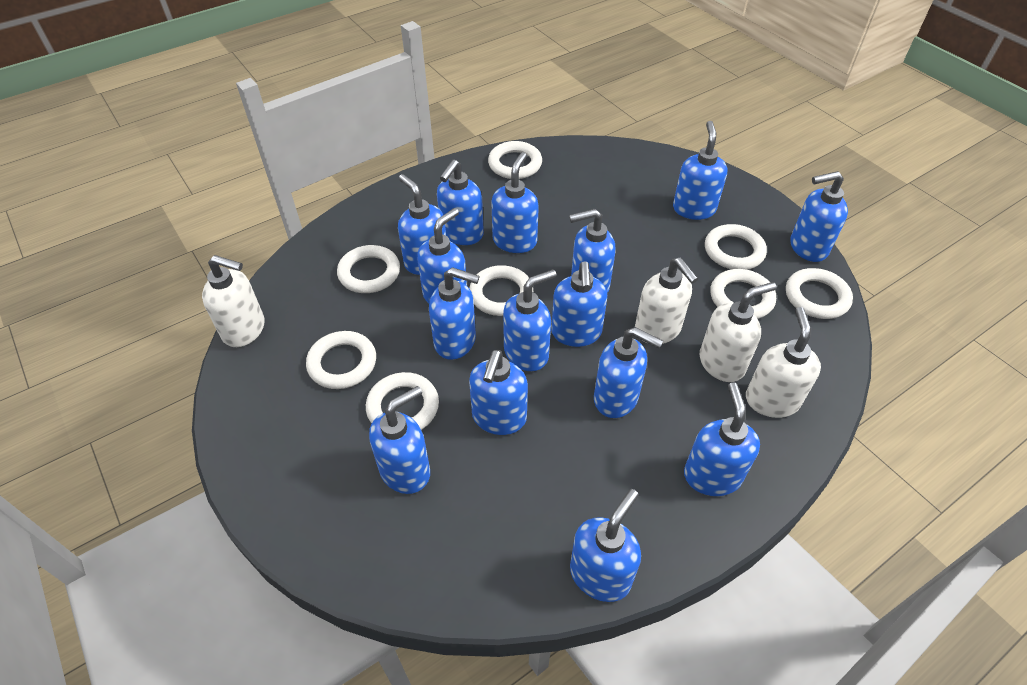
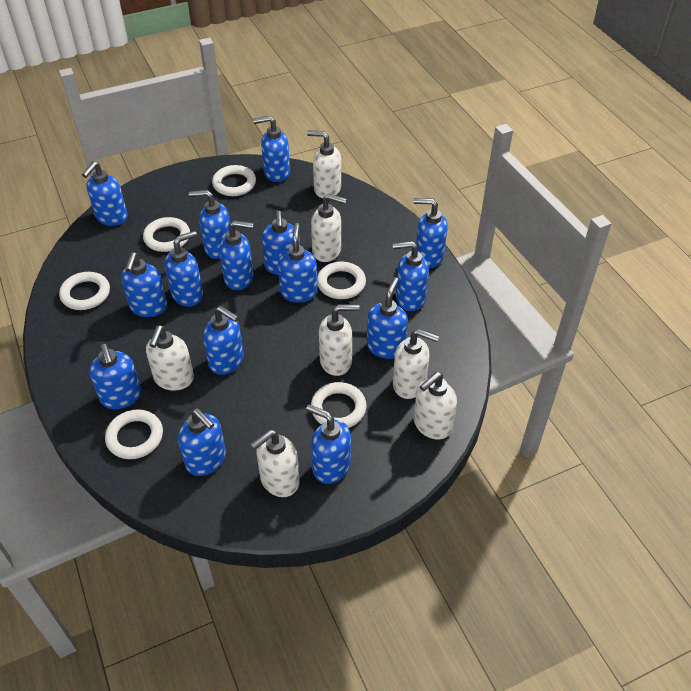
white ring: 8 -> 6
white soap dispenser: 4 -> 7

